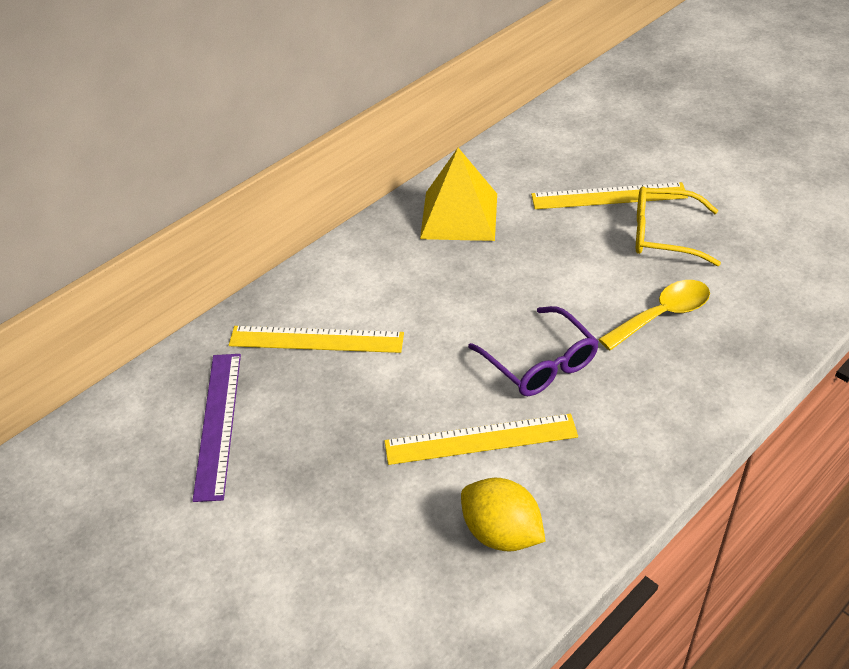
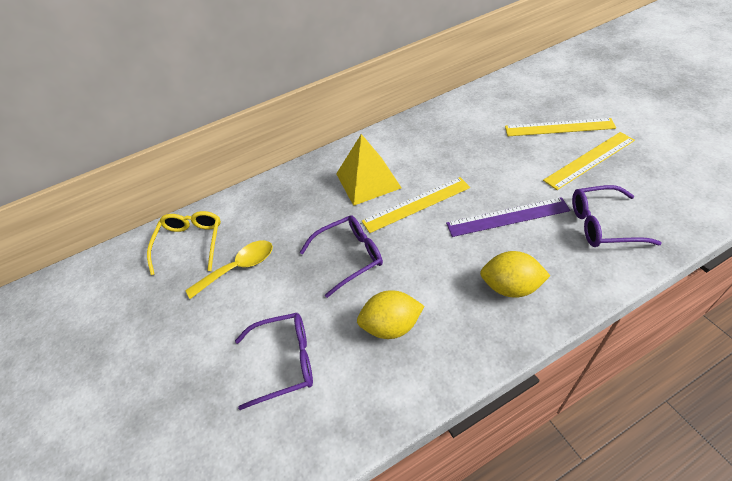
purple glasses: 1 -> 3
yellow lemon: 1 -> 2

